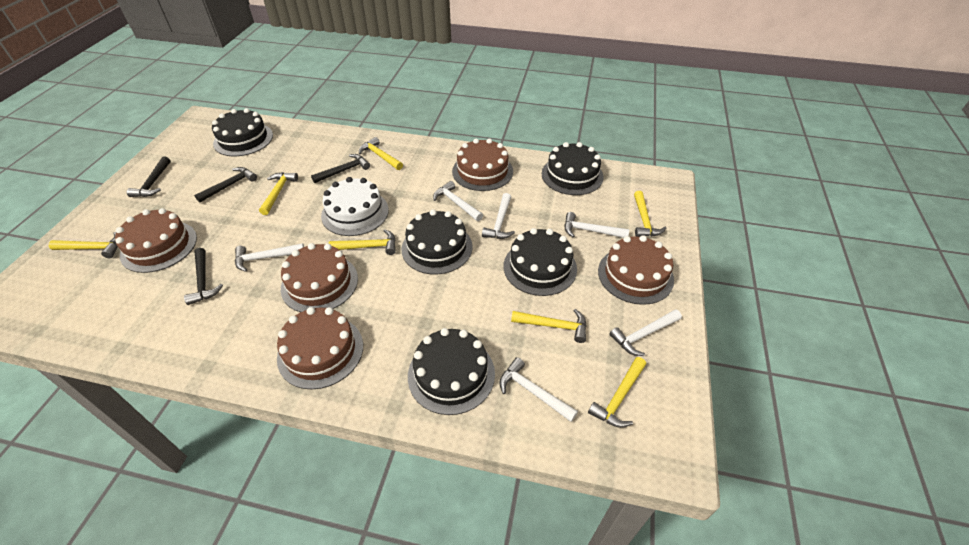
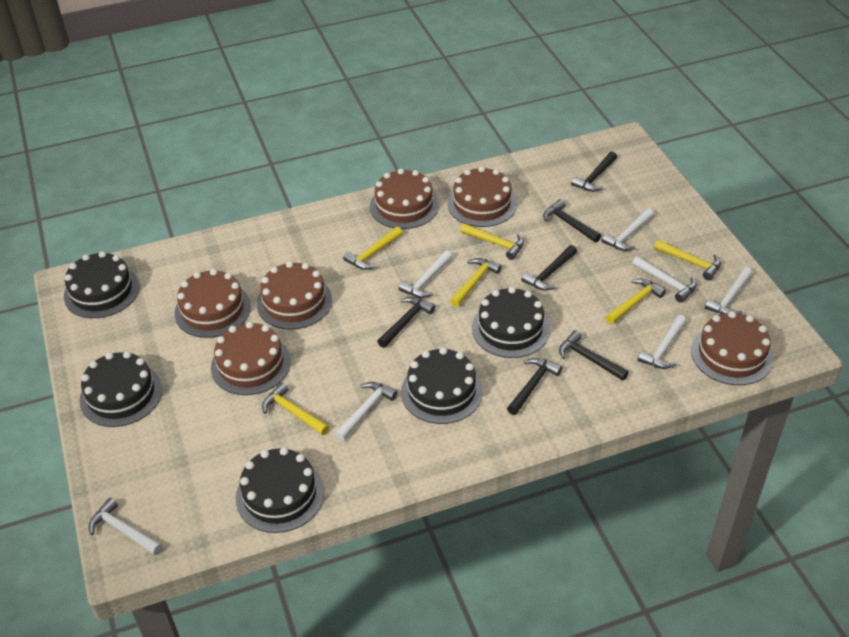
black hammer: 4 -> 6
brown cake: 5 -> 6
white cake: 1 -> 0
white hammer: 6 -> 7
yellow hammer: 7 -> 6

